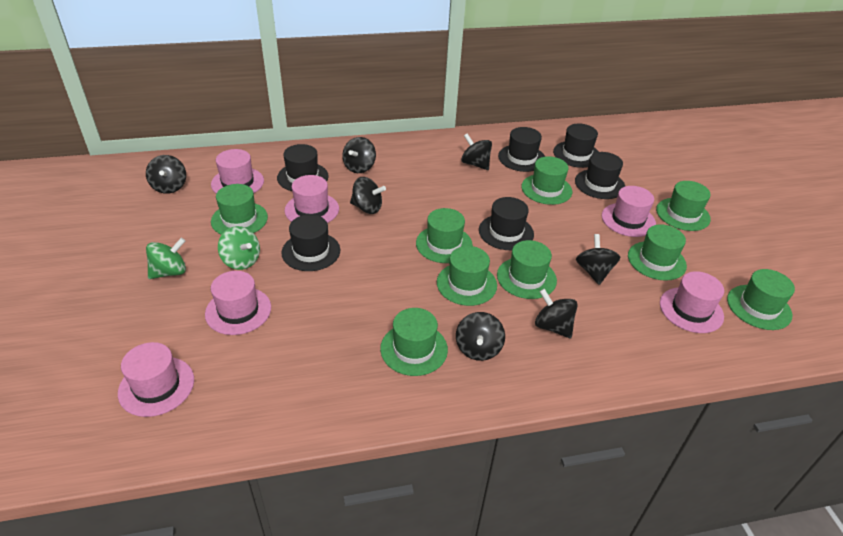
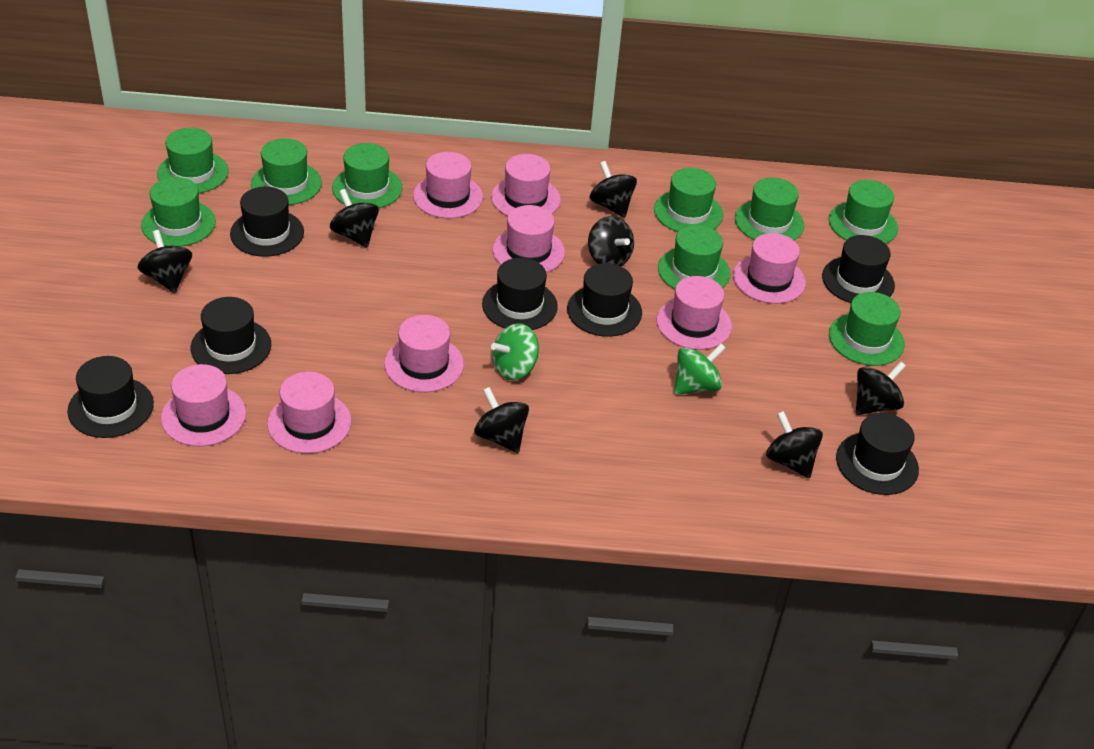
black hat: 6 -> 7
pink hat: 6 -> 8

